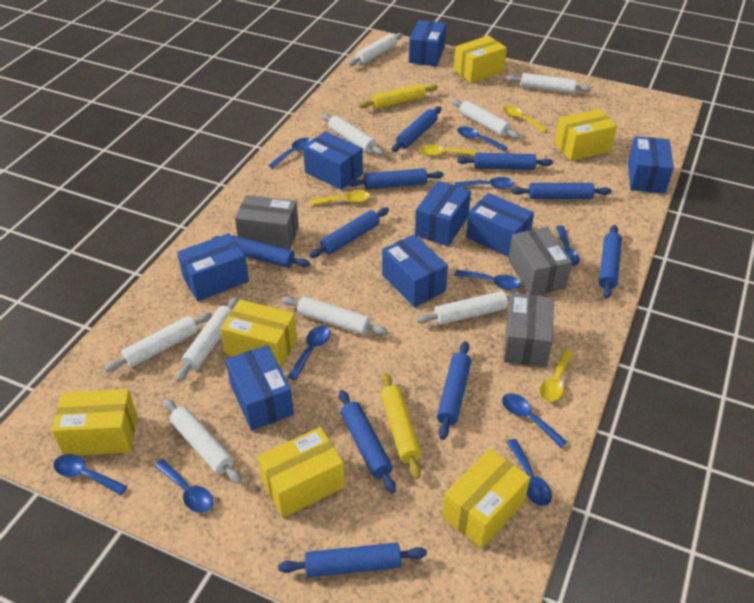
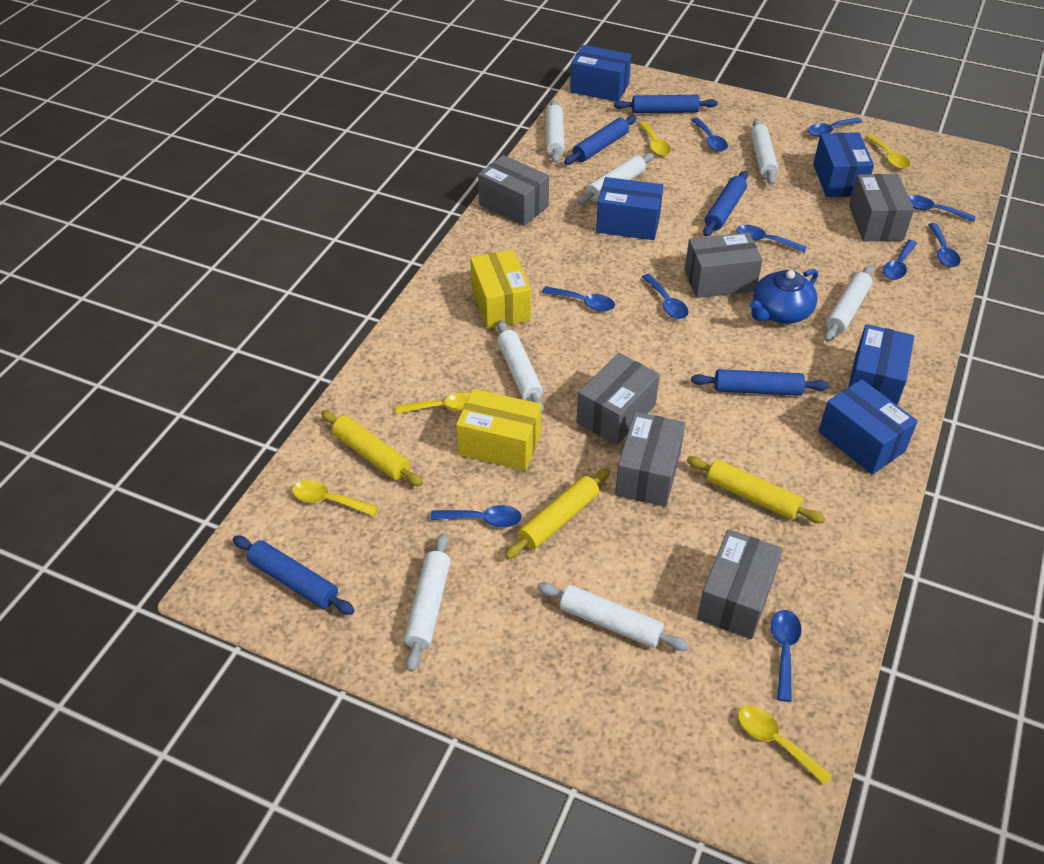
blue box: 8 -> 5
blue rolling pin: 10 -> 5
blue teapot: 0 -> 1
grey box: 3 -> 6
white rolling pin: 9 -> 7
yellow box: 6 -> 2
yellow rolling pin: 2 -> 3
yellow spoon: 4 -> 5

